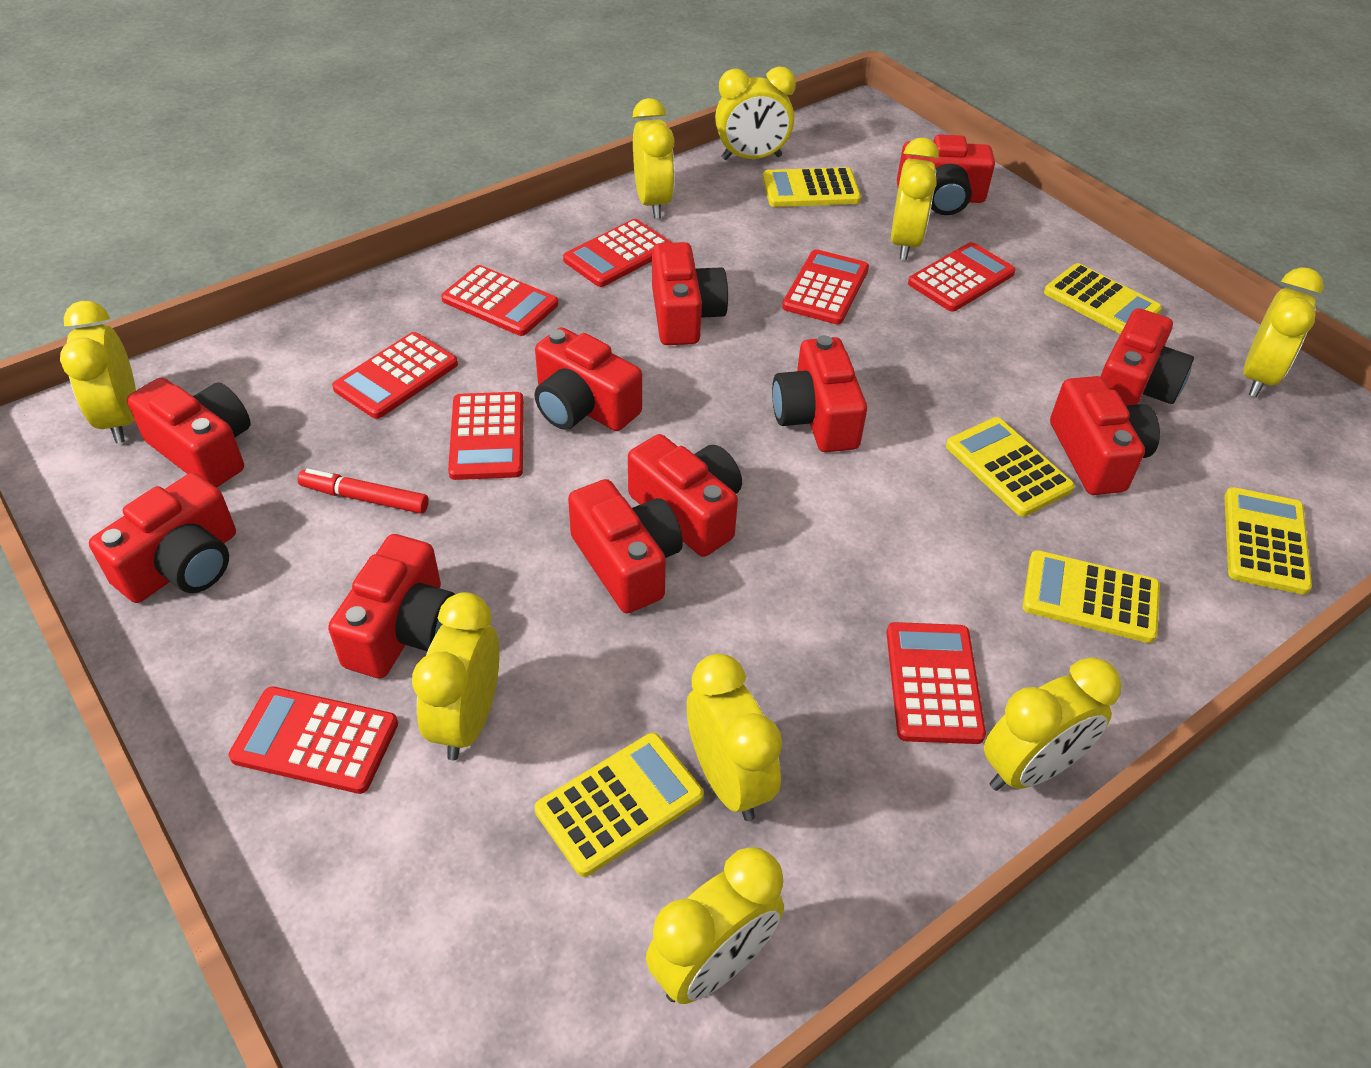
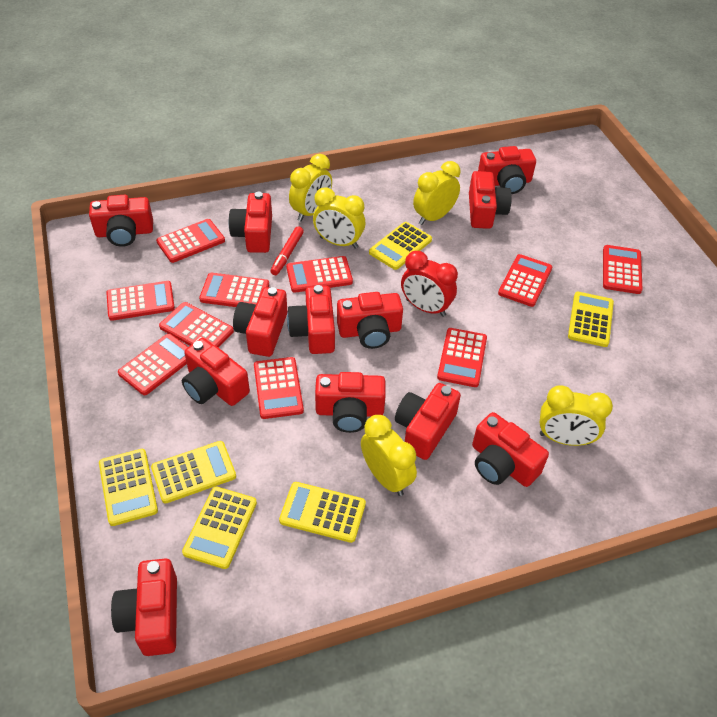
red calculator: 8 -> 10
red camera: 11 -> 12
red clock: 0 -> 1
yellow clock: 9 -> 5

